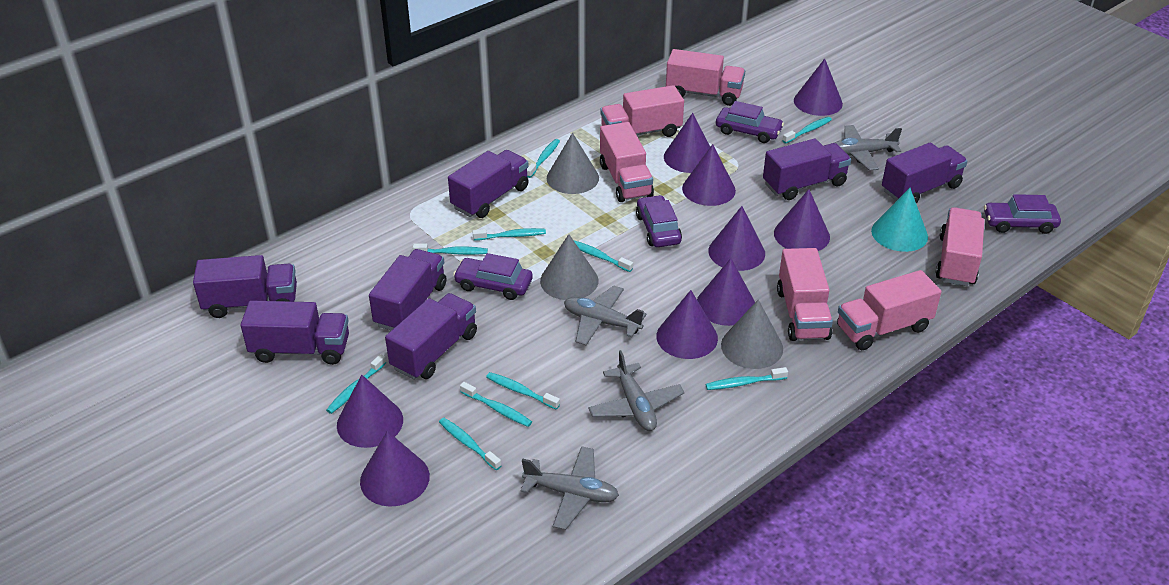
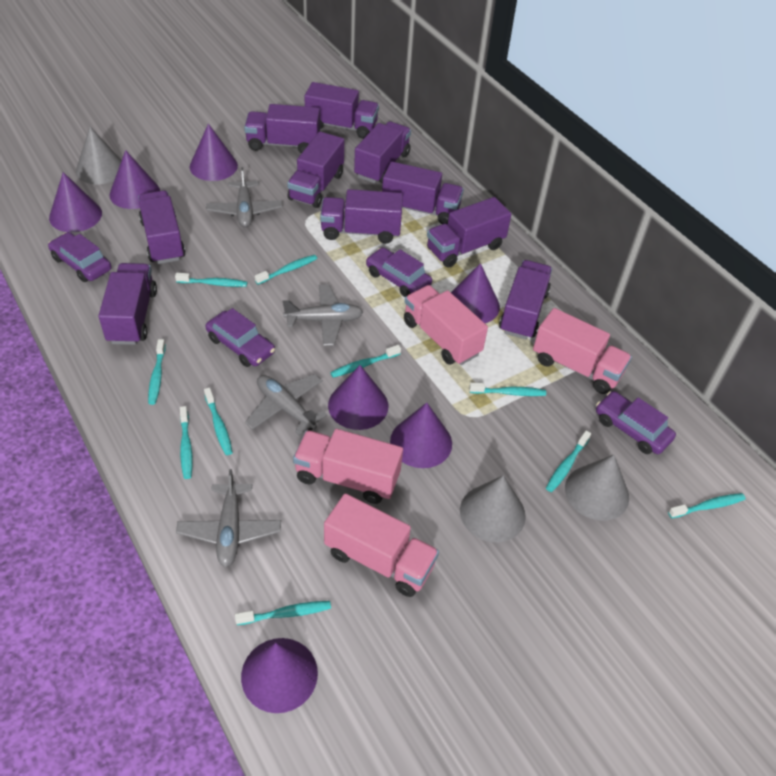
pink truck: 6 -> 4
purple cone: 9 -> 7
purple truck: 7 -> 10
turquoise cone: 1 -> 0

